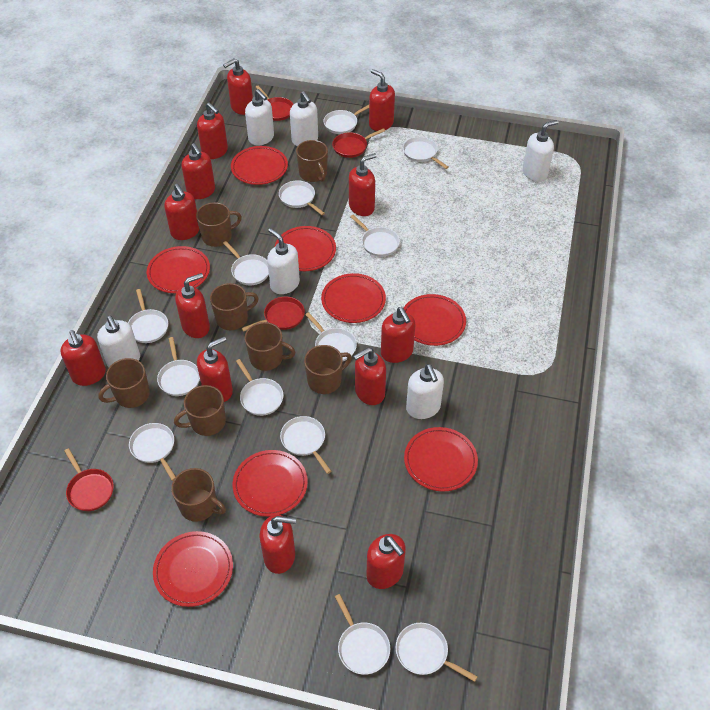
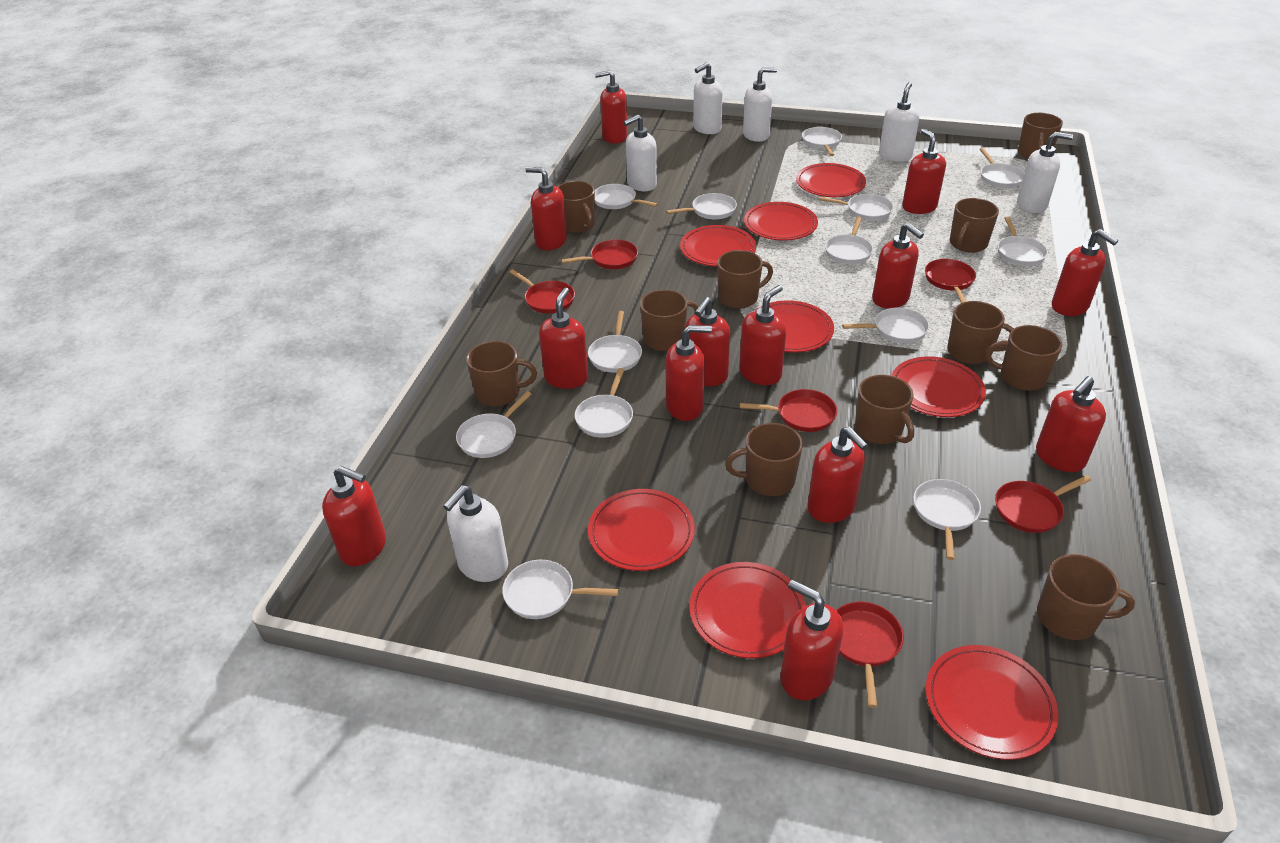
brown mug: 8 -> 11
red pan: 4 -> 6

